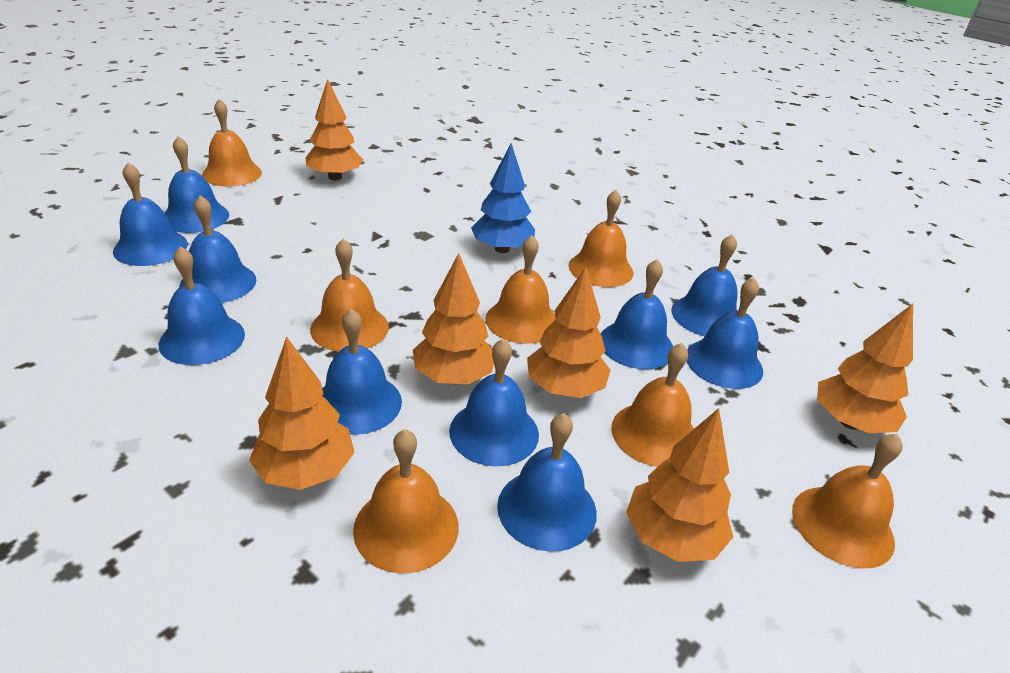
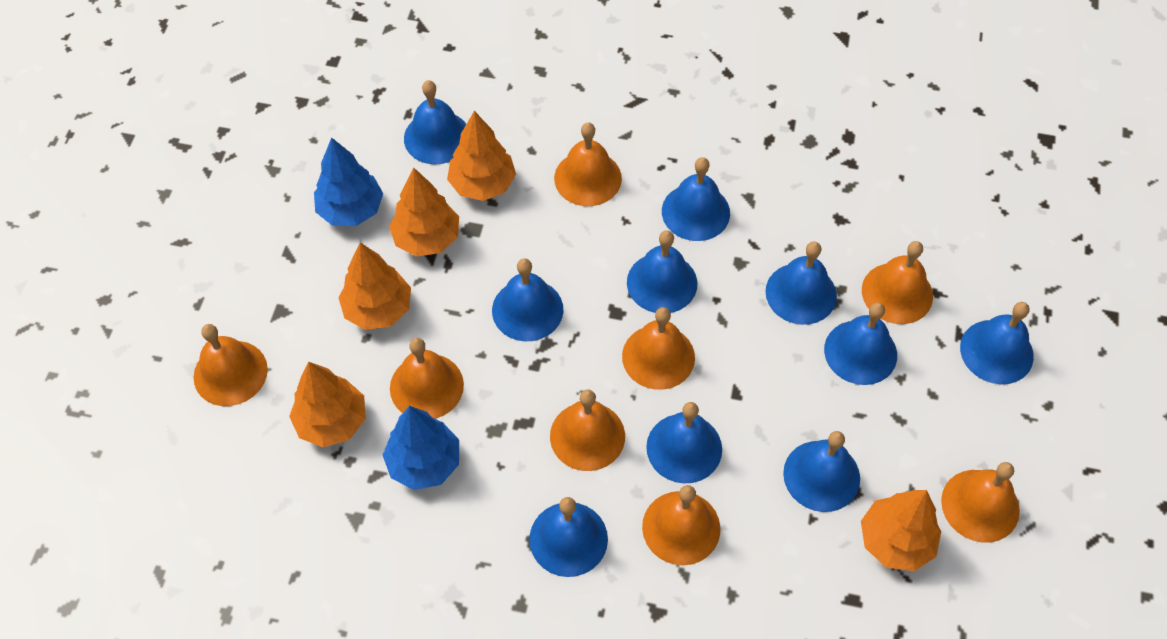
blue tree: 1 -> 2
orange bell: 7 -> 8
orange tree: 6 -> 5

